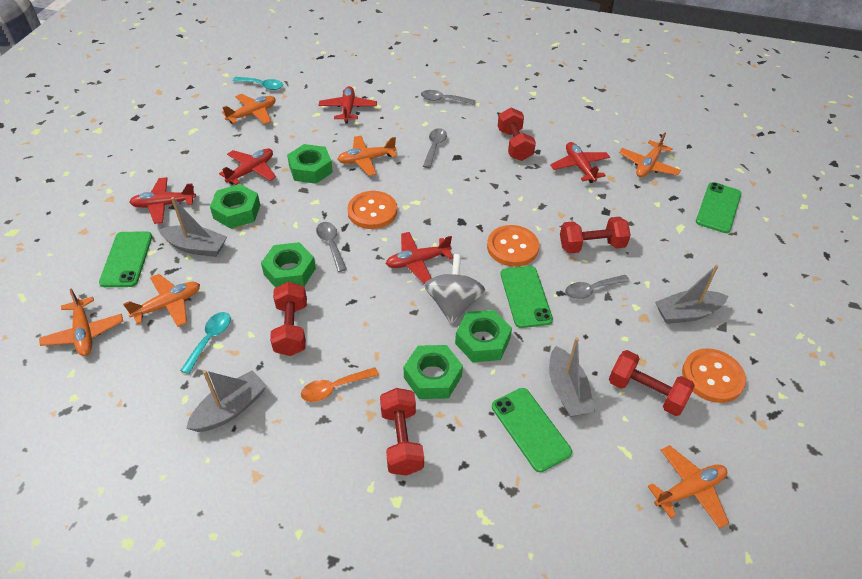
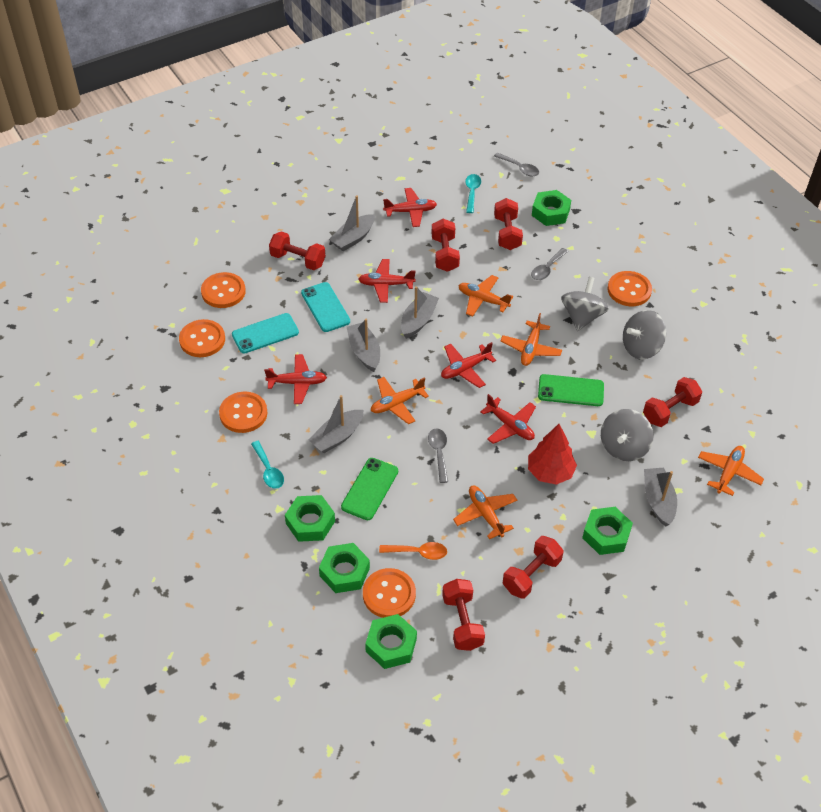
green phone: 4 -> 2
grey boat: 4 -> 5
grey spinning top: 1 -> 3
grey spoon: 4 -> 3
orange button: 3 -> 5
orange plane: 6 -> 5
red dumbbell: 5 -> 6
red tree: 0 -> 1
turquoise phone: 0 -> 2

